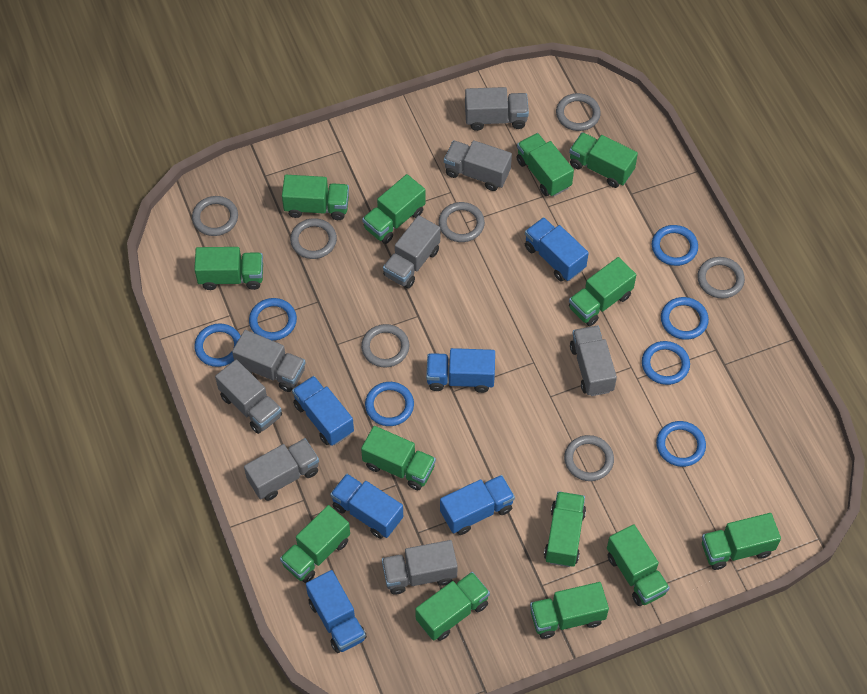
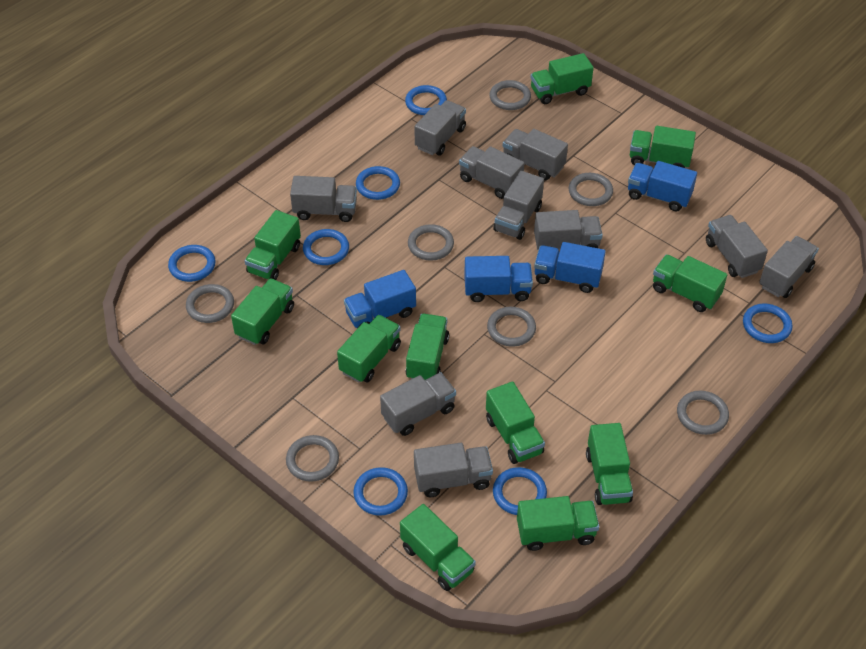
blue truck: 6 -> 4
green truck: 13 -> 11
grey truck: 8 -> 10

